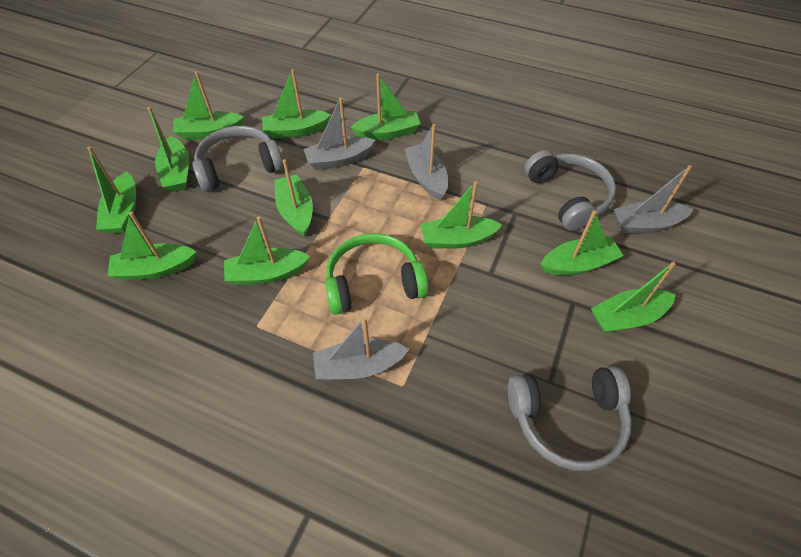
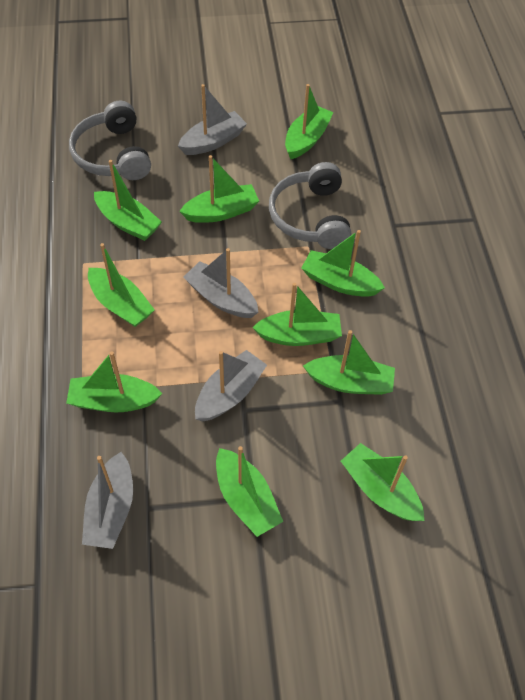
green boat: 11 -> 10
green headphones: 1 -> 0
grey headphones: 3 -> 2

